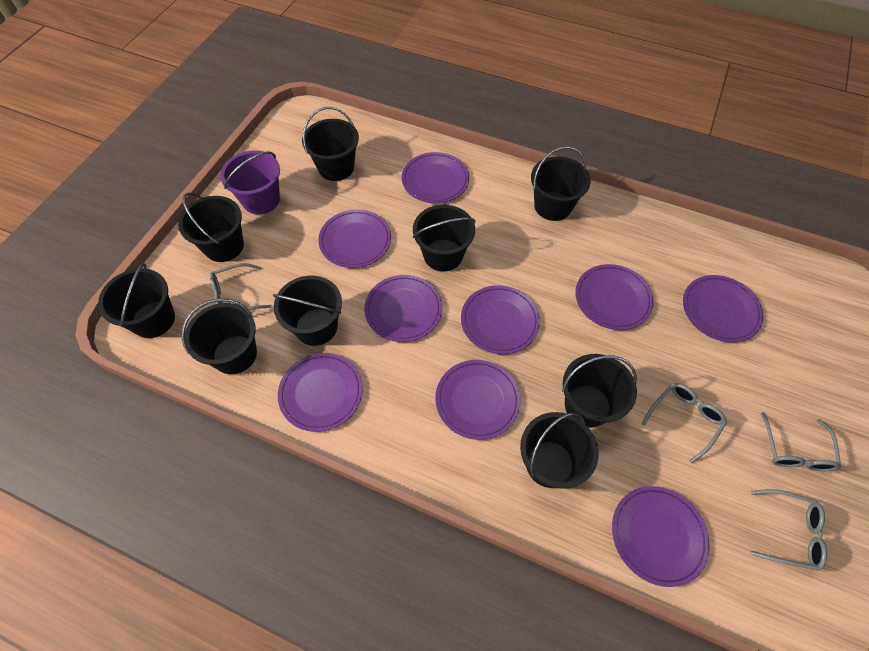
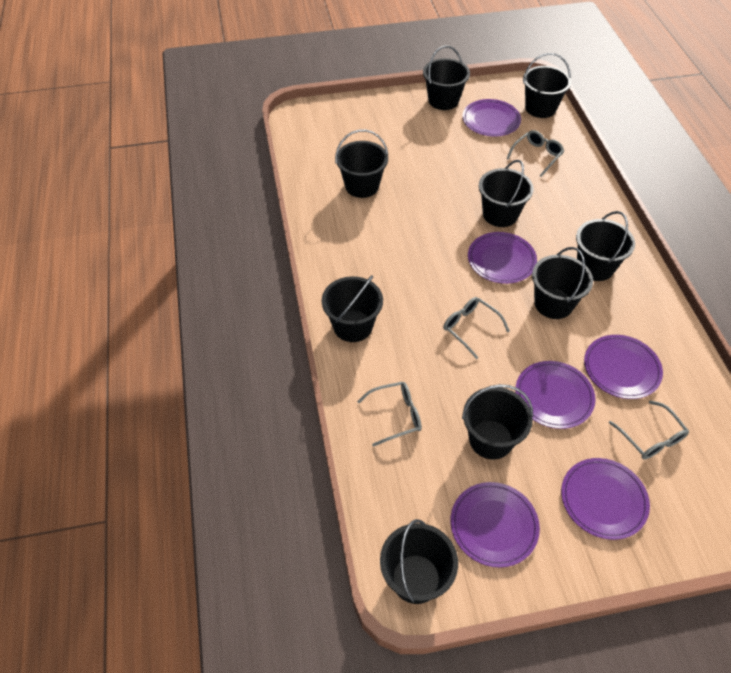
purple bucket: 1 -> 0
purple plate: 9 -> 6

